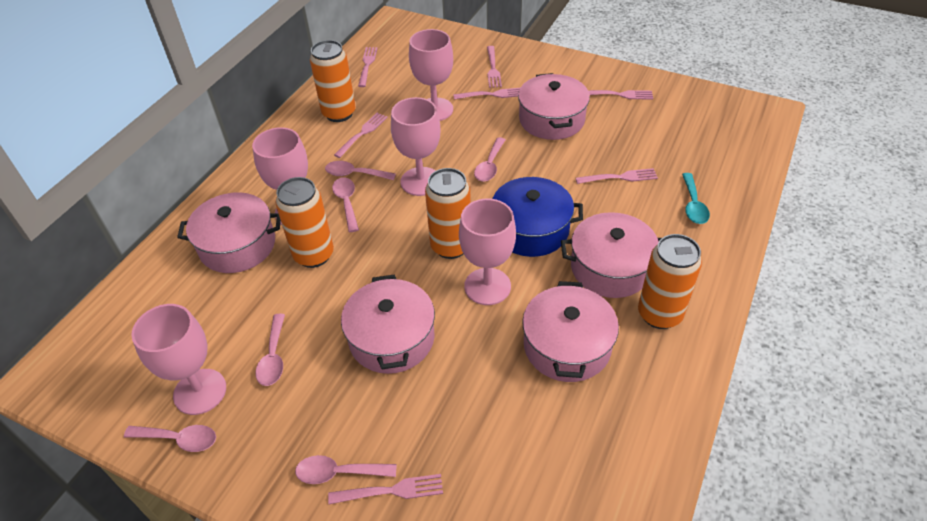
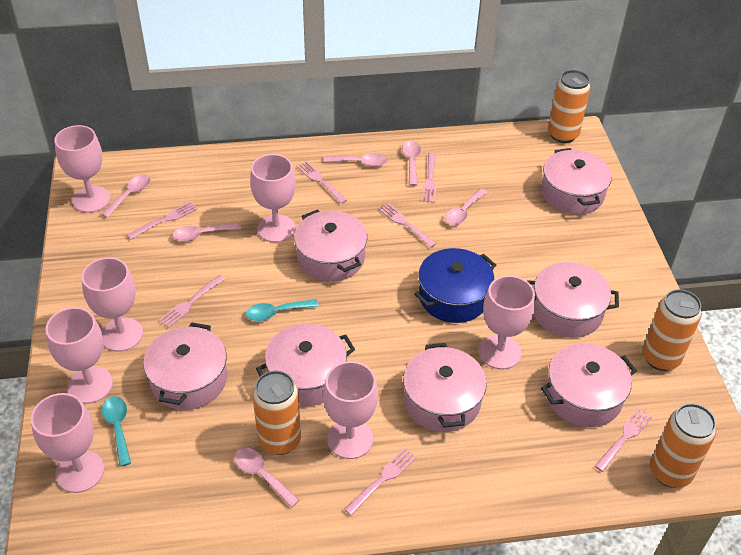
pink goblet: 5 -> 7
pink pot: 5 -> 7
turquoise spoon: 1 -> 2

